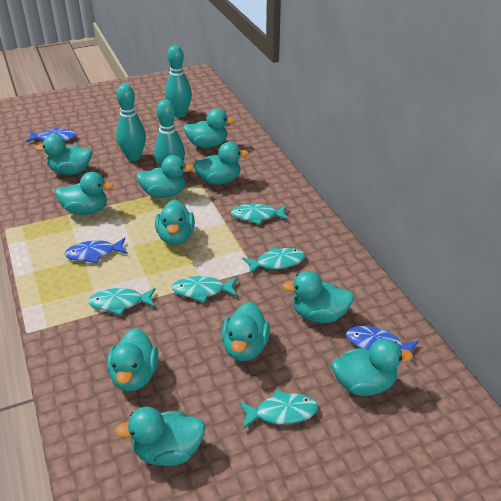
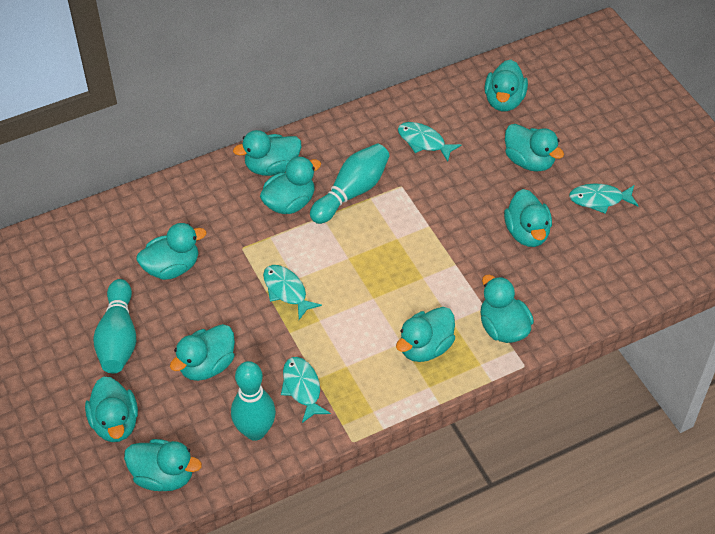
blue fish: 3 -> 0
turquoise fish: 5 -> 4

